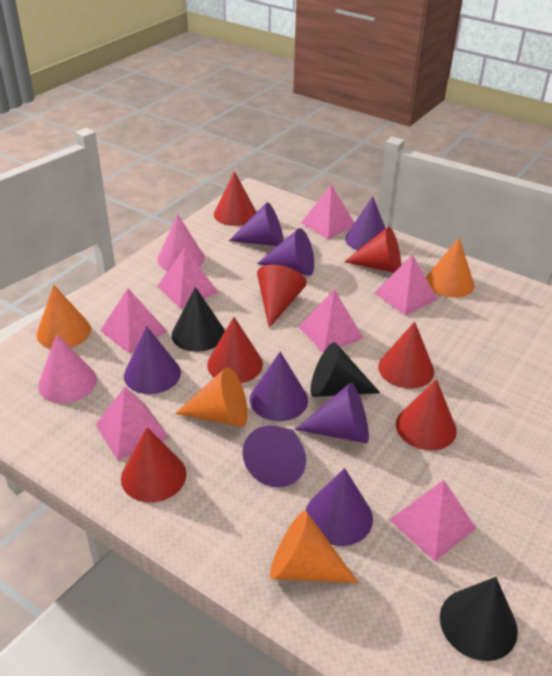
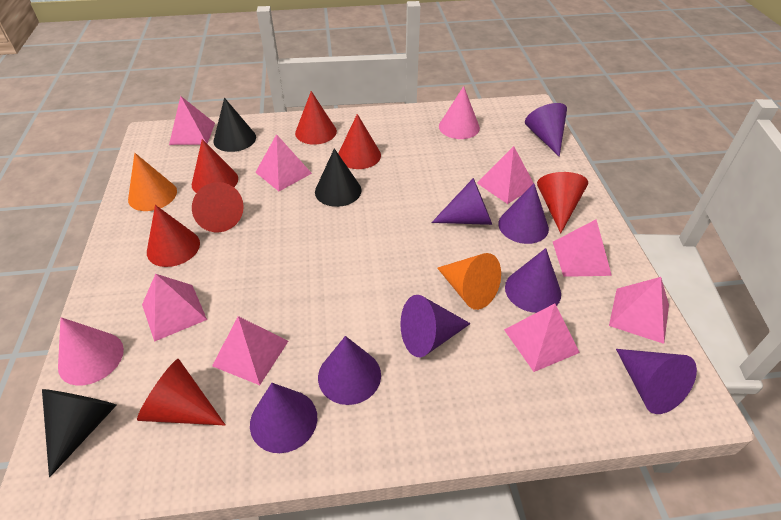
orange cone: 4 -> 2
pink pyramid: 7 -> 8

